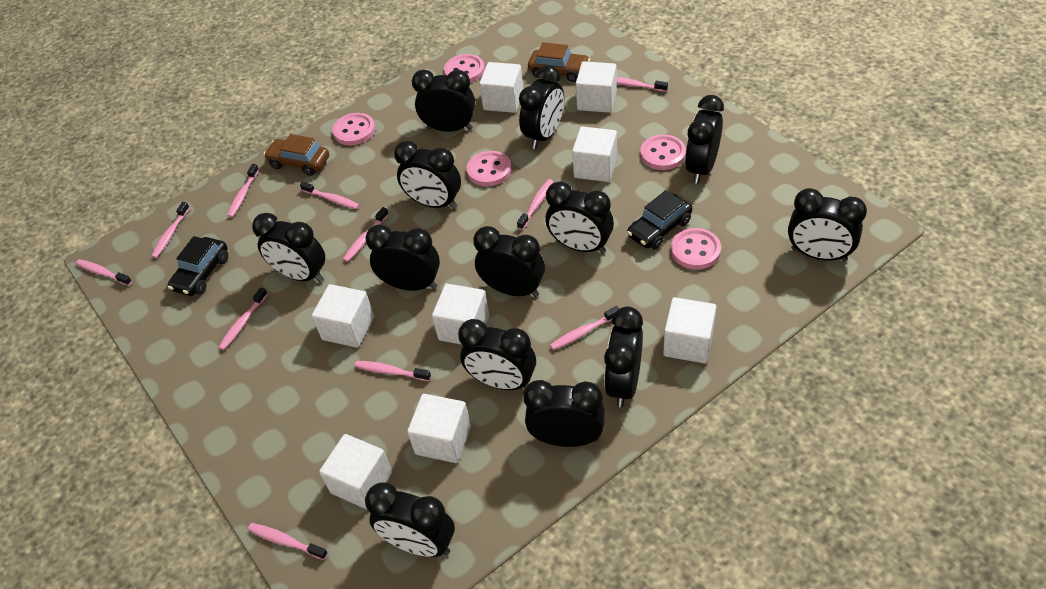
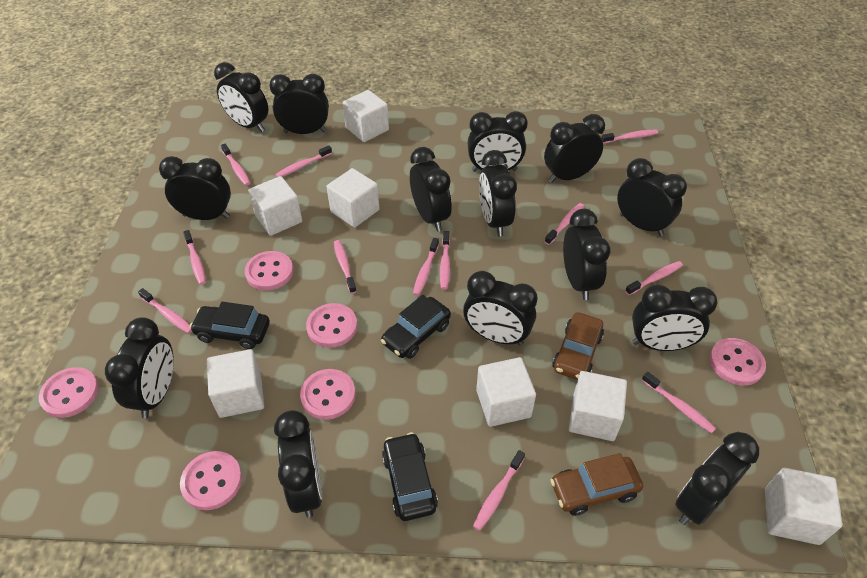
black car: 2 -> 3
black clock: 13 -> 14
pink button: 5 -> 6
pink toothbrush: 11 -> 12
white cube: 8 -> 7

